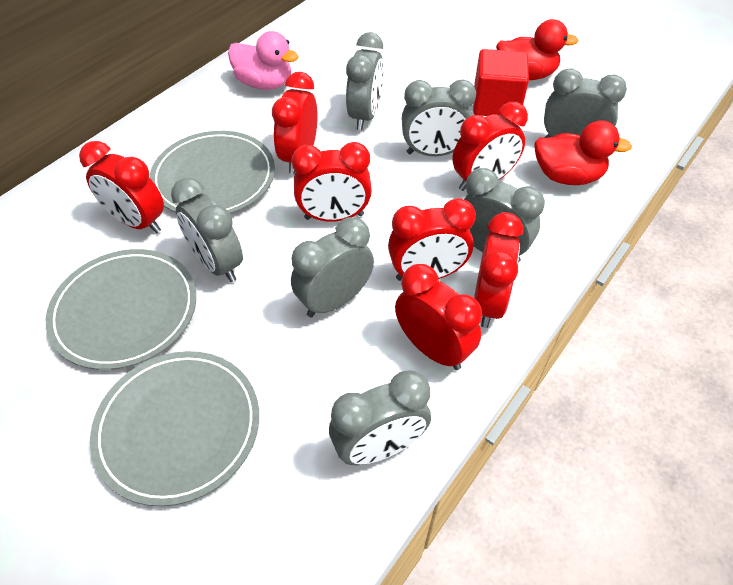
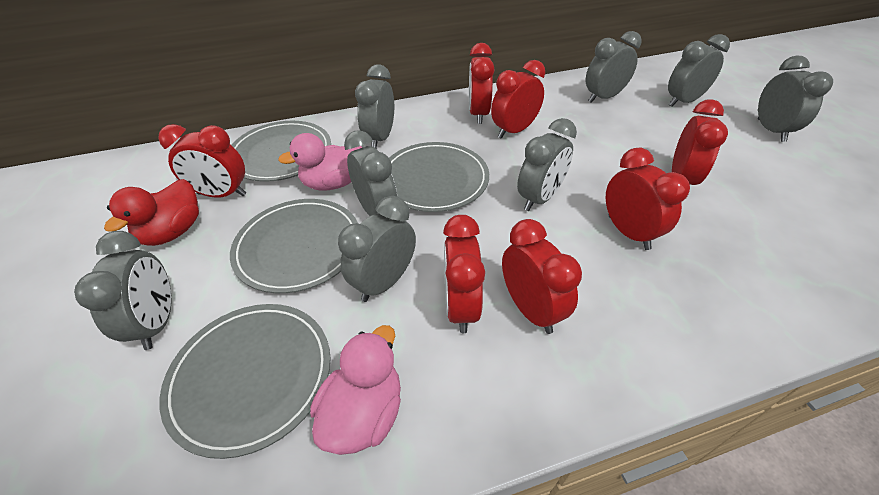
grey clock: 7 -> 8
grey plate: 3 -> 4
pink duck: 1 -> 2
red cube: 1 -> 0
red duck: 2 -> 1

